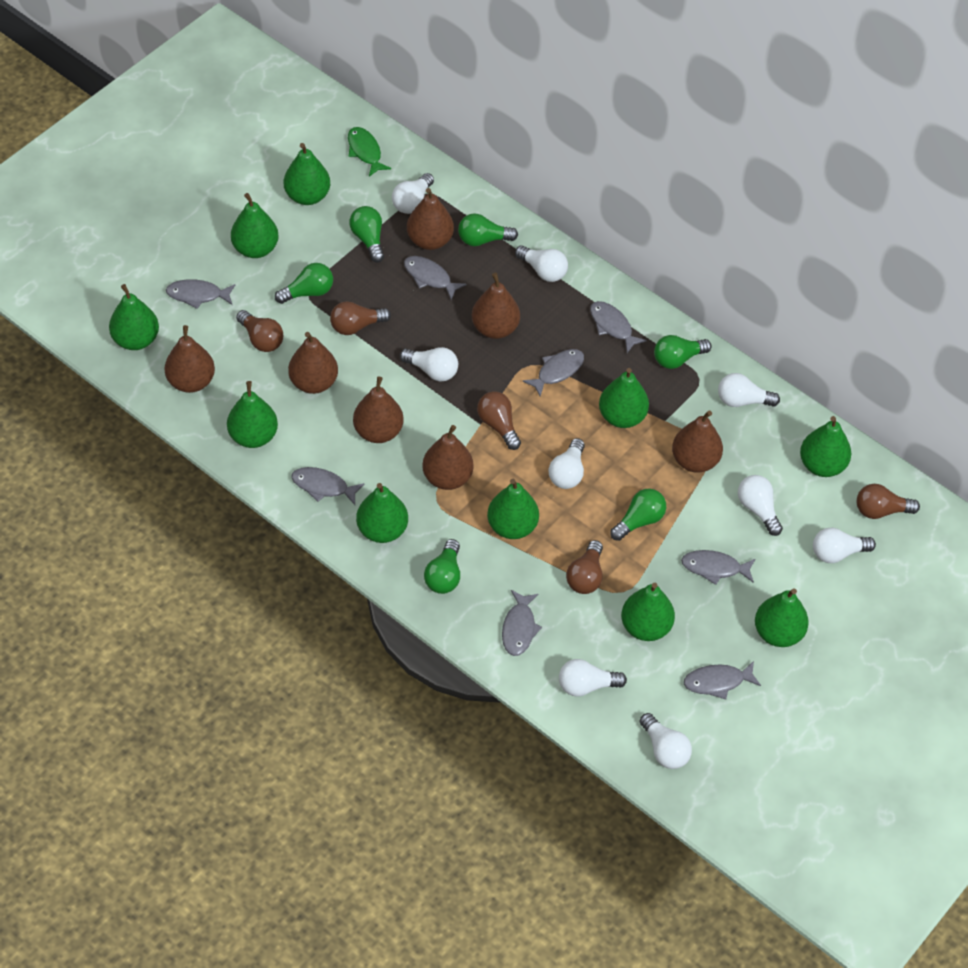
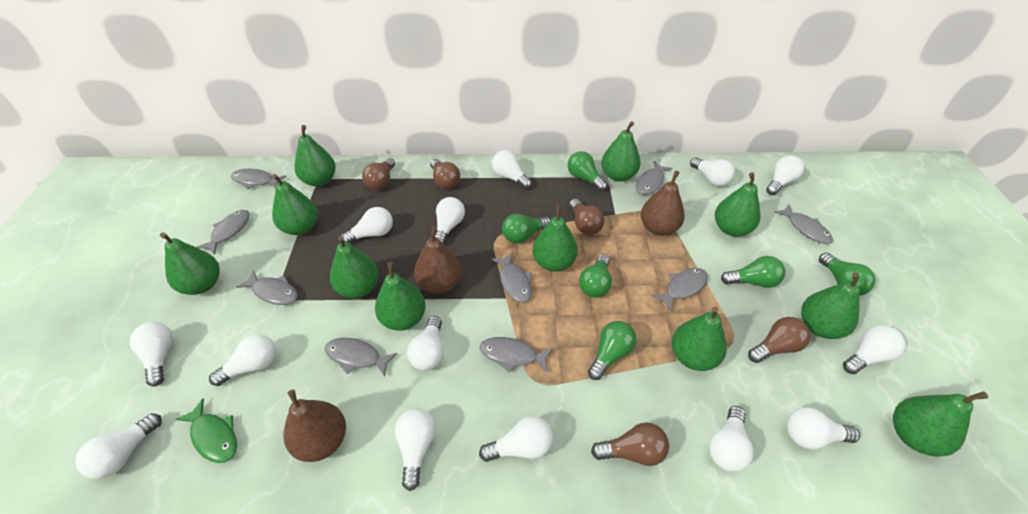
brown pear: 7 -> 3
green pear: 10 -> 11
grey fish: 8 -> 9
white light bulb: 9 -> 14

